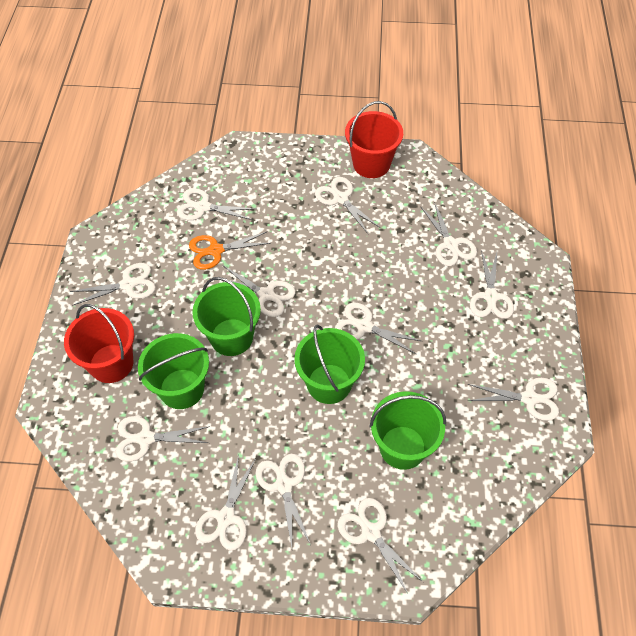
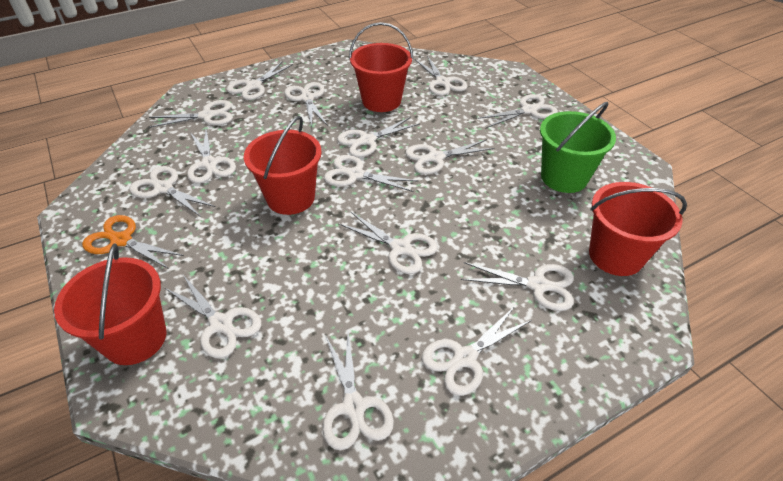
green bucket: 4 -> 1
red bucket: 2 -> 4
white scissors: 12 -> 15

